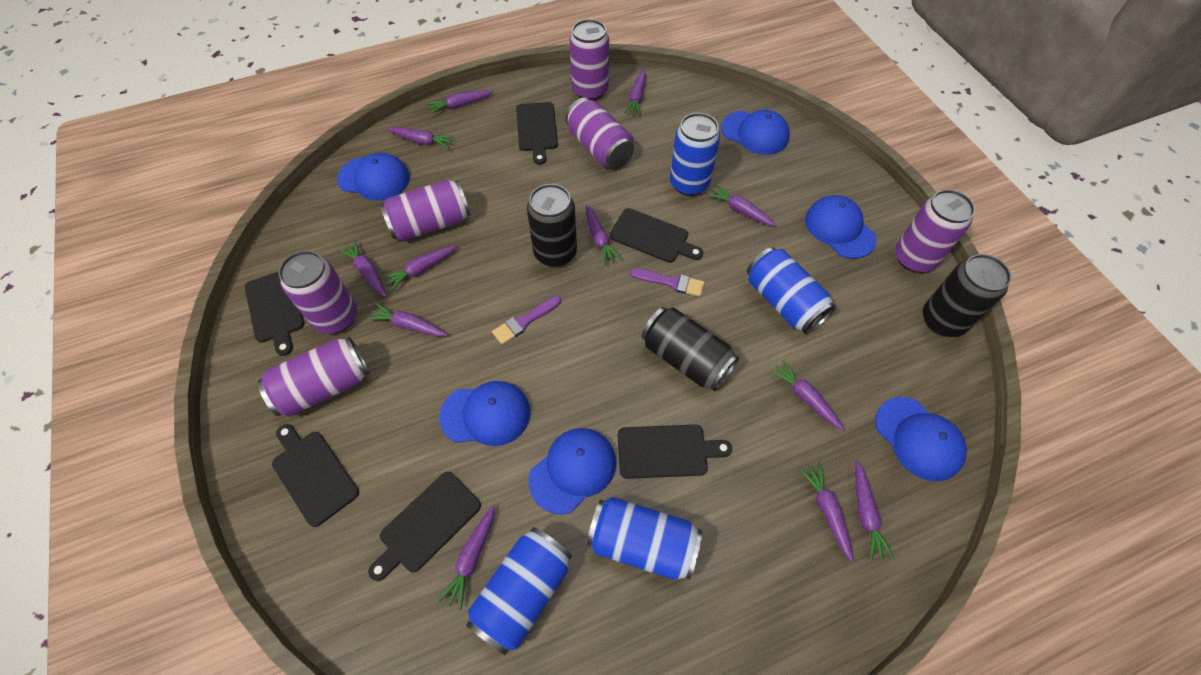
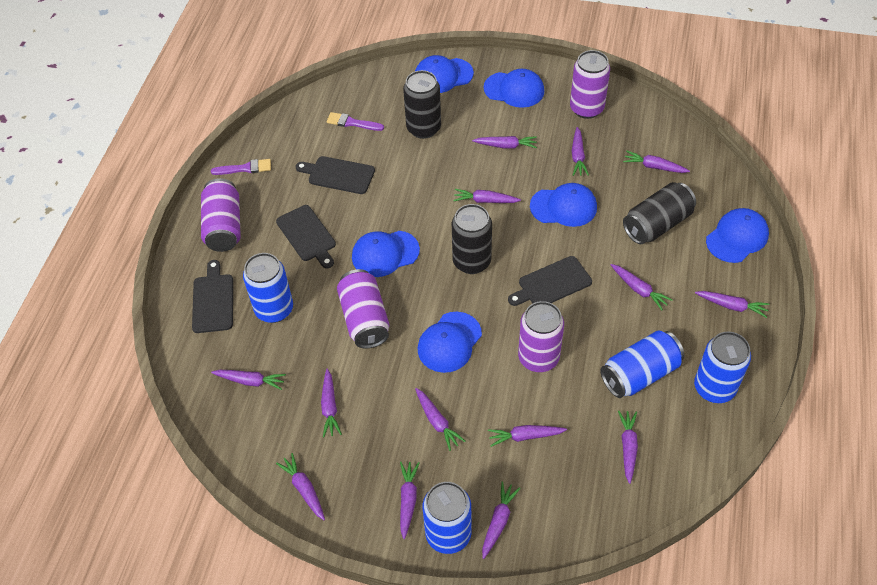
black cutting board: 6 -> 4
purple can: 6 -> 4
purple carrot: 12 -> 14

